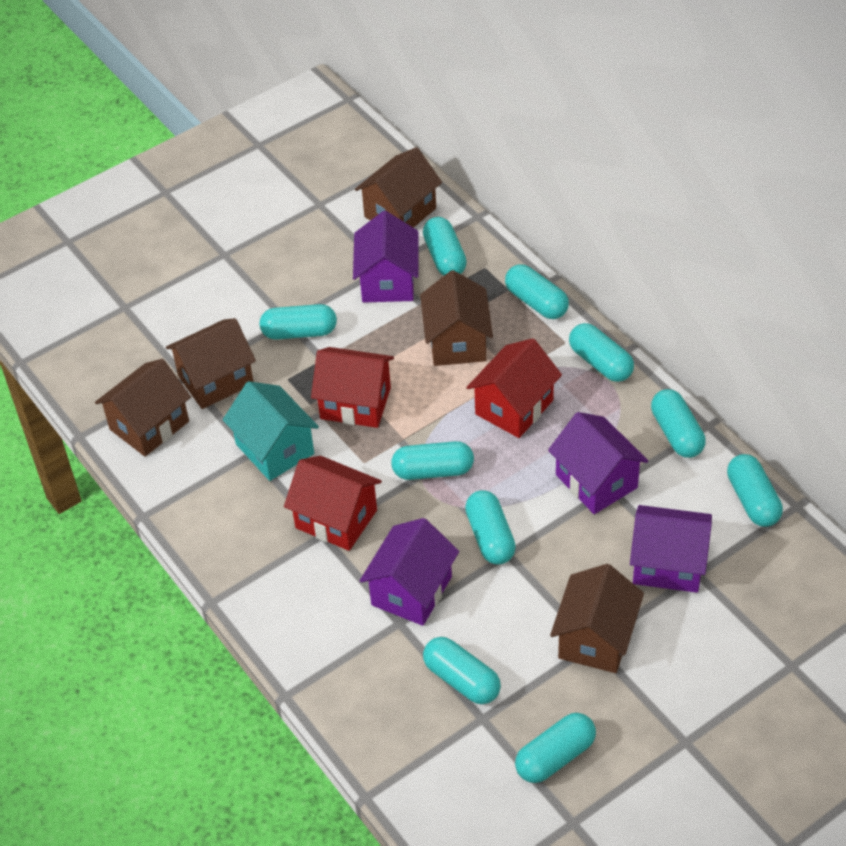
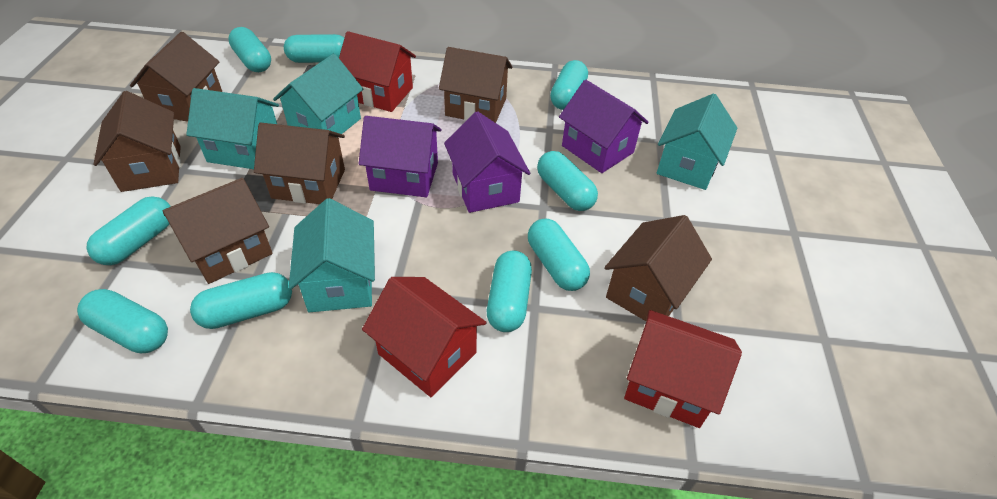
brown house: 5 -> 6
purple house: 4 -> 3
turquoise capsule: 10 -> 9
turquoise house: 1 -> 4

